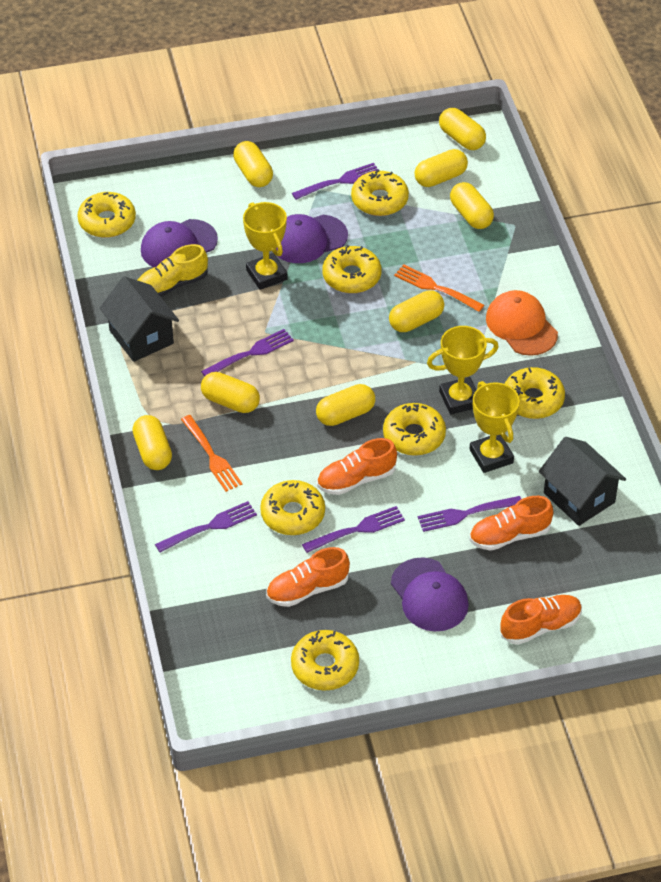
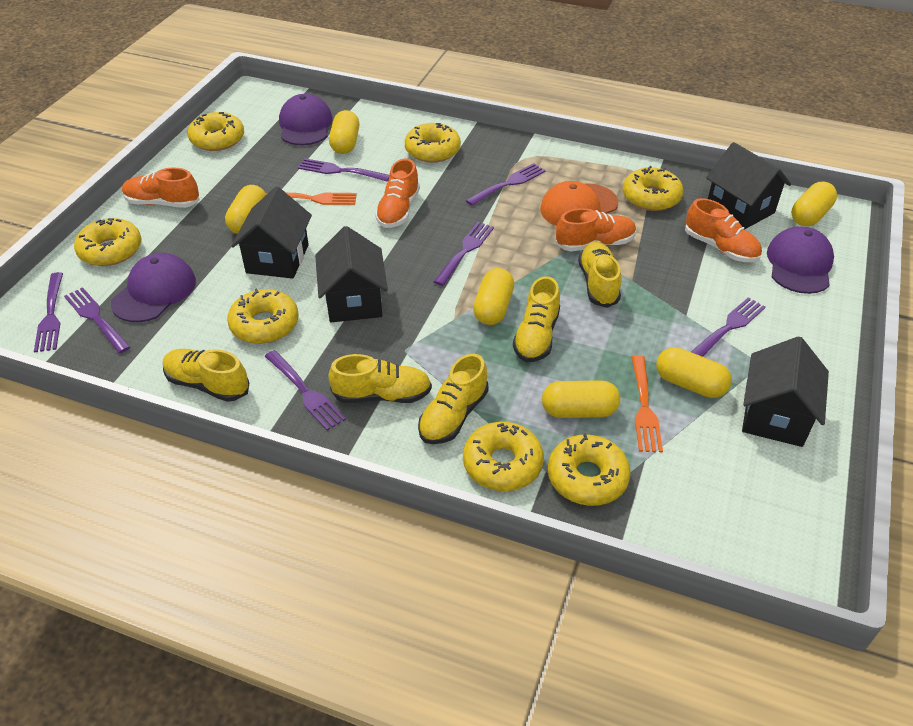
black house: 2 -> 4
purple fork: 5 -> 7
yellow capsule: 8 -> 6
yellow shoe: 1 -> 5
yellow trophy: 3 -> 0

